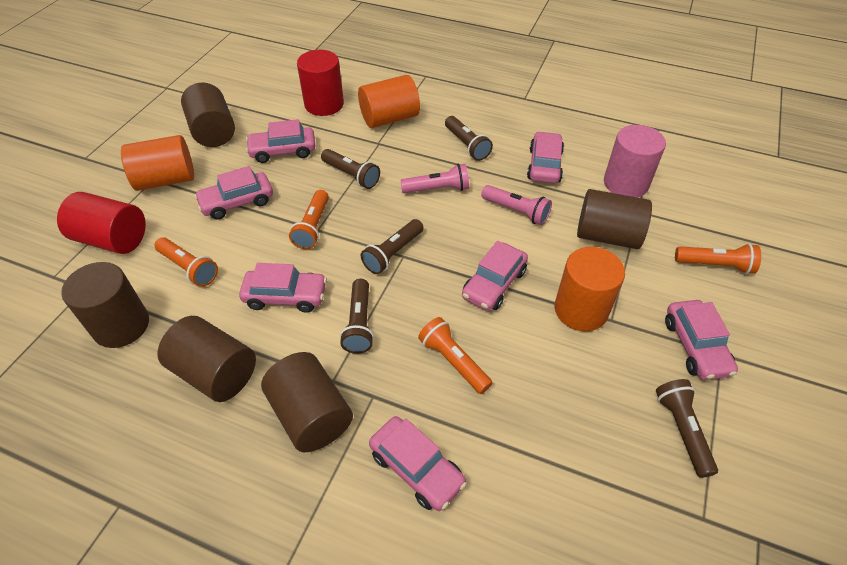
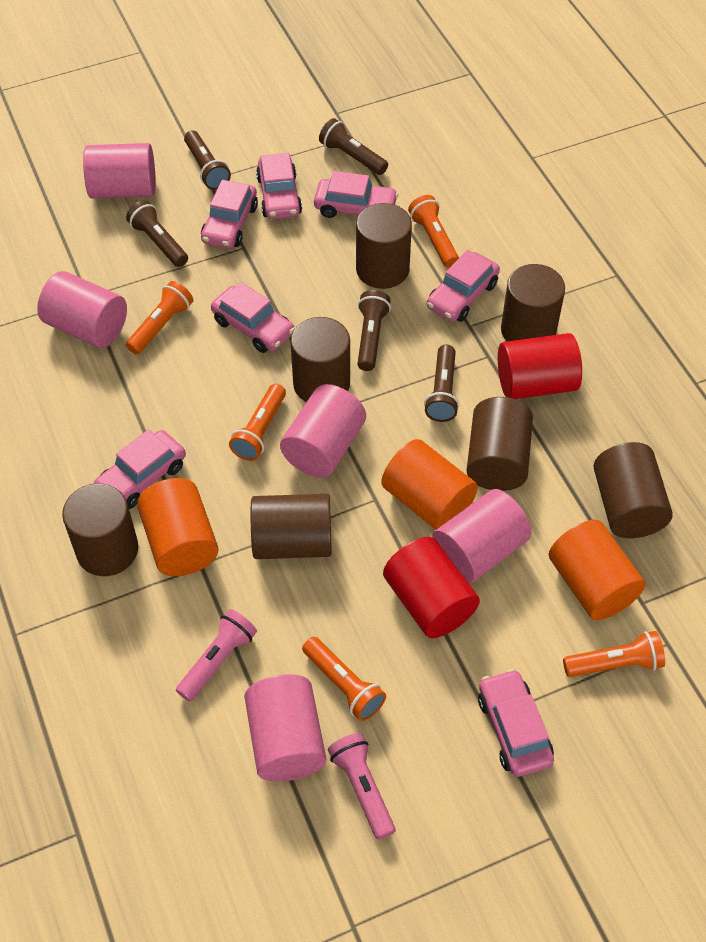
brown cylinder: 5 -> 7
orange flashlight: 4 -> 5
pink cylinder: 1 -> 5

